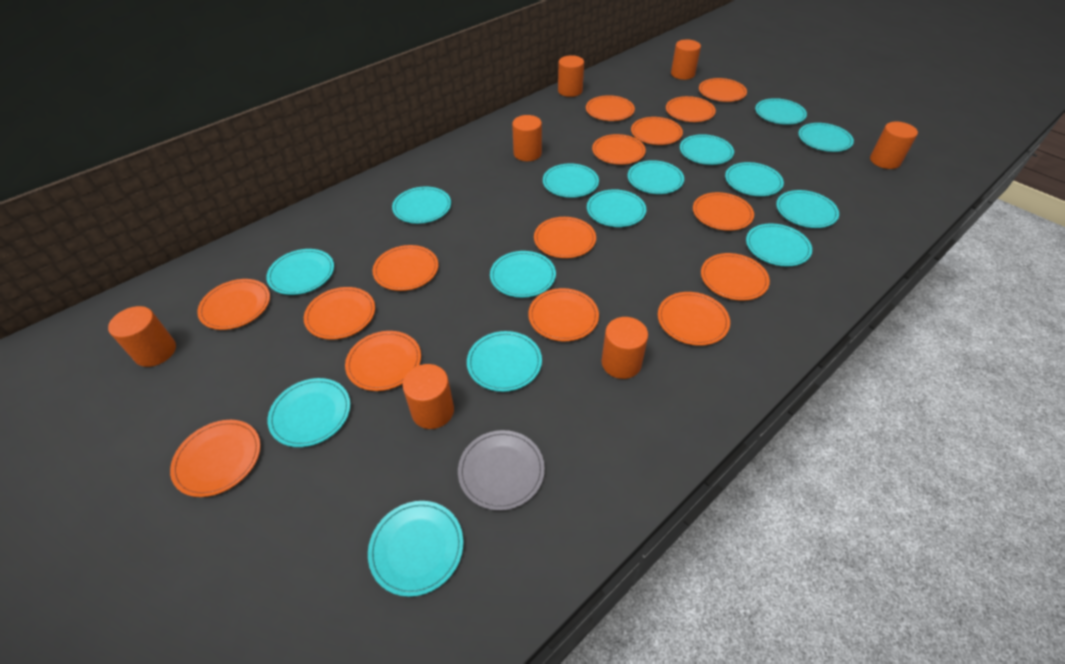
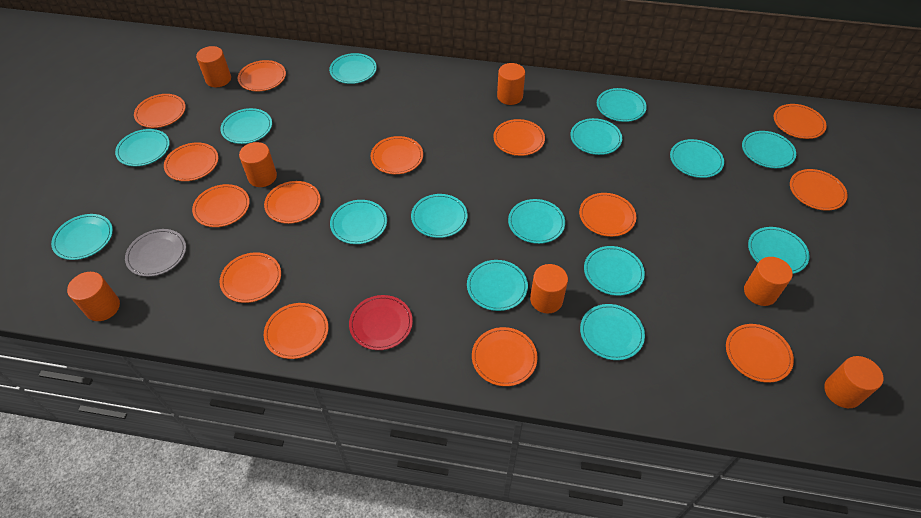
orange plate: 15 -> 14
red plate: 0 -> 1

